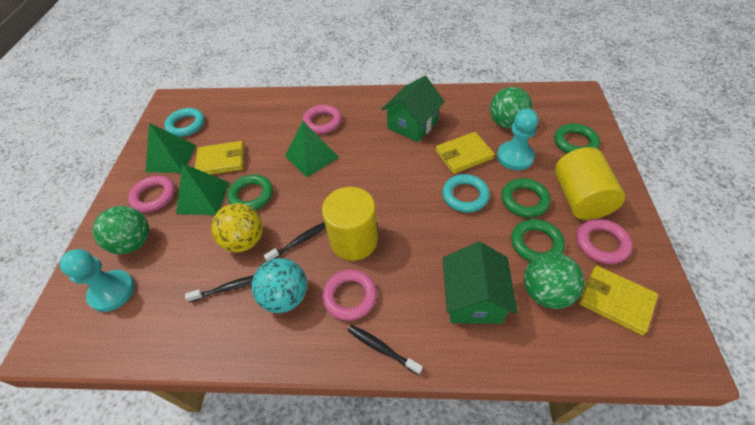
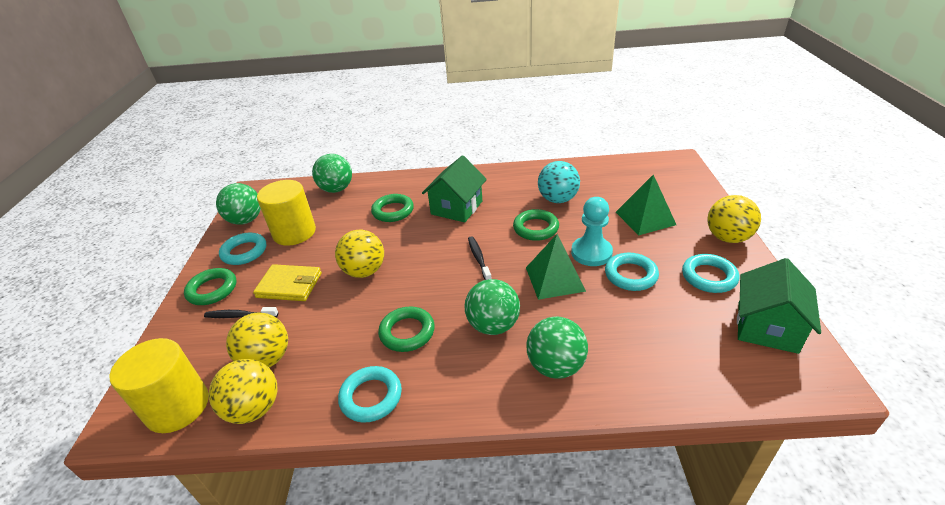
black toothbrush: 3 -> 2
green ball: 3 -> 4
green pyramid: 3 -> 2
pink ring: 4 -> 0
turquoise pawn: 2 -> 1
turquoise ring: 2 -> 4
yellow ball: 1 -> 4
yellow wallet: 3 -> 1

